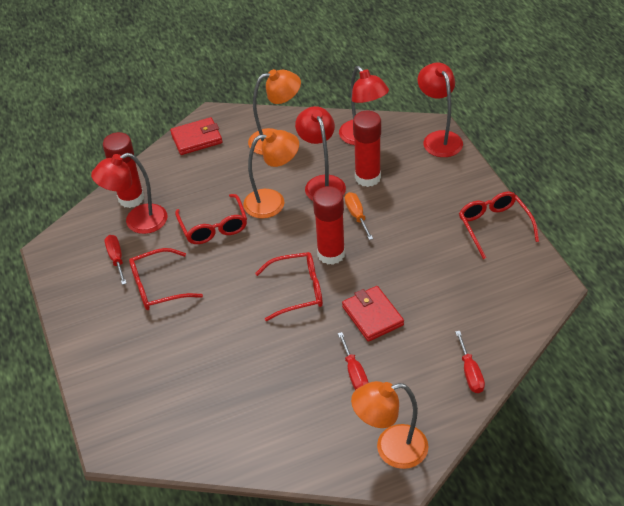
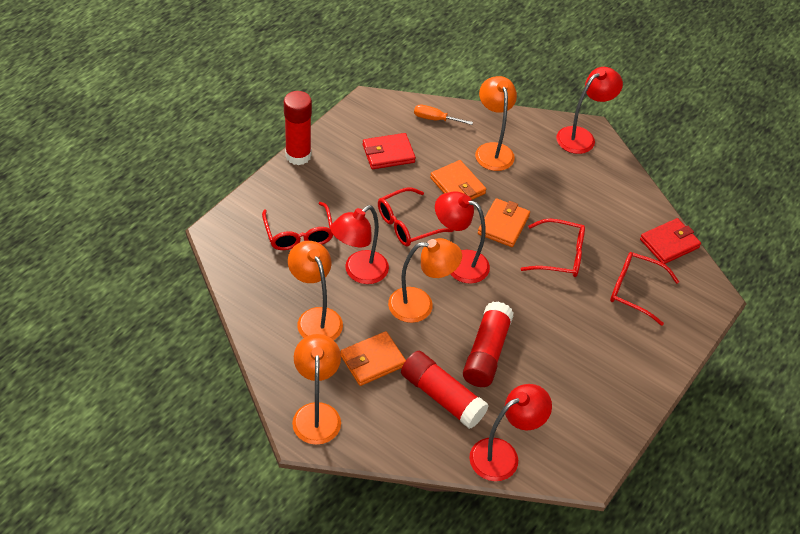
orange lamp: 3 -> 4
orange wallet: 0 -> 3
red screwdriver: 3 -> 0

